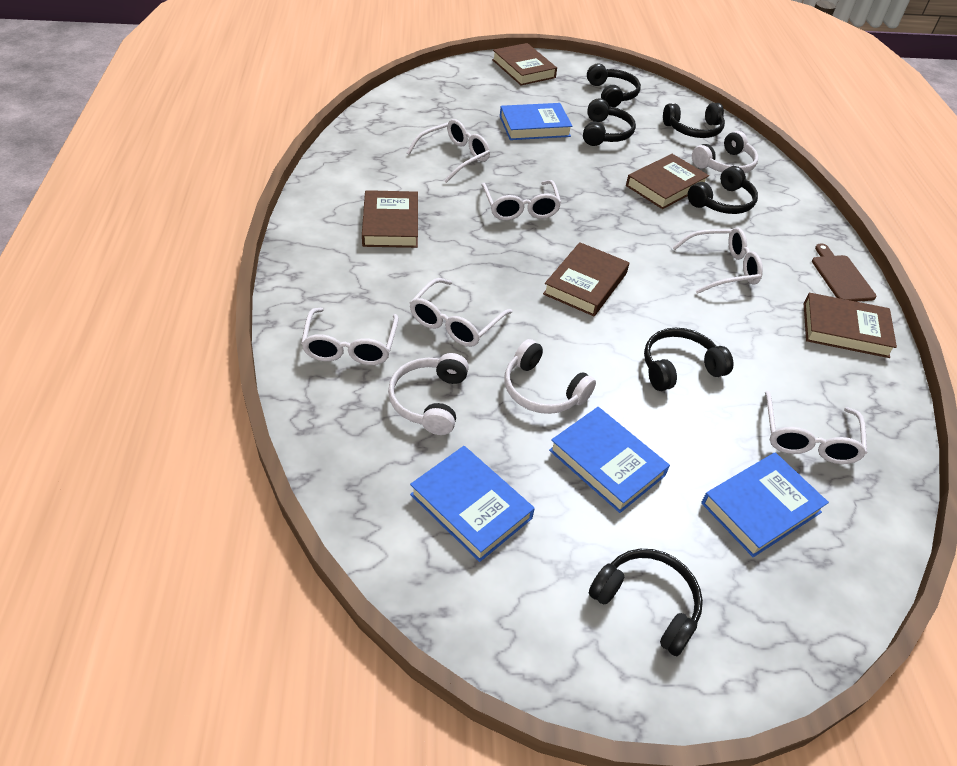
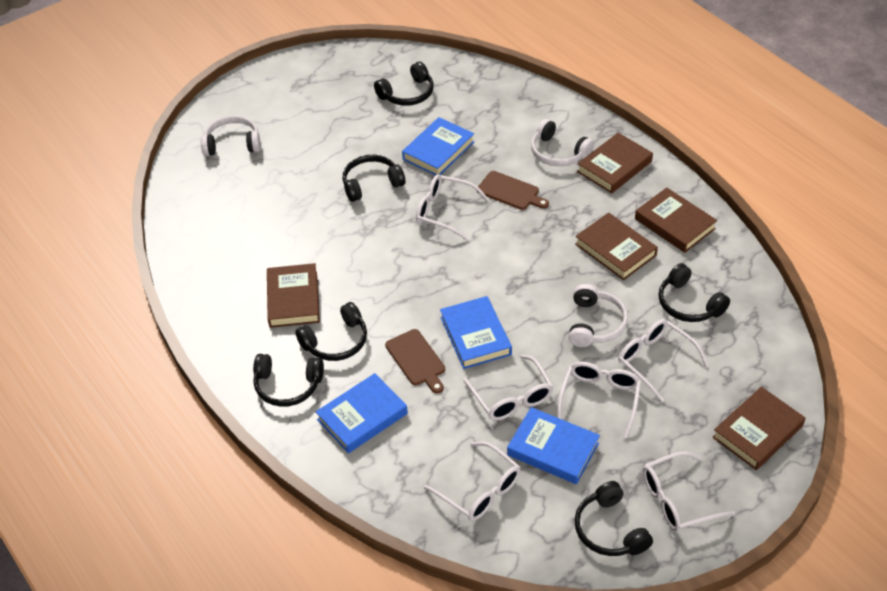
brown cutting board: 1 -> 2

